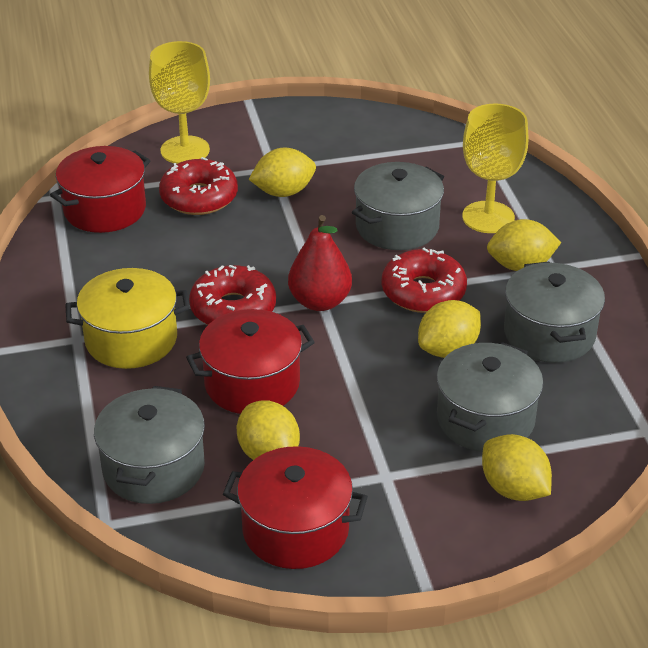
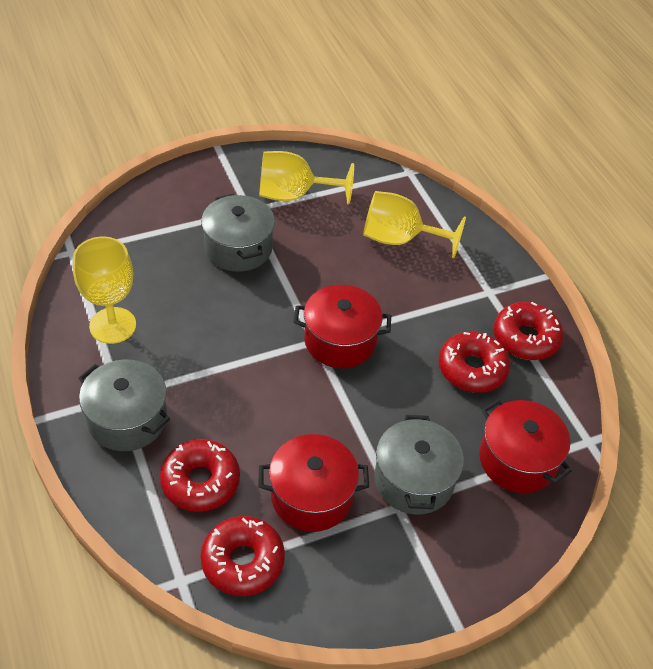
grey pot: 4 -> 3
red donut: 3 -> 4
red pear: 1 -> 0
yellow goblet: 2 -> 3
yellow lemon: 5 -> 0
yellow pot: 1 -> 0

